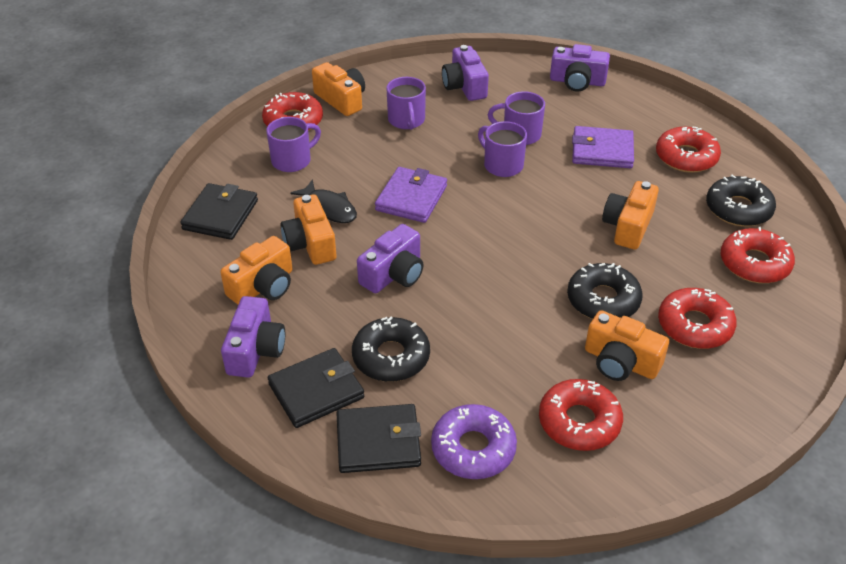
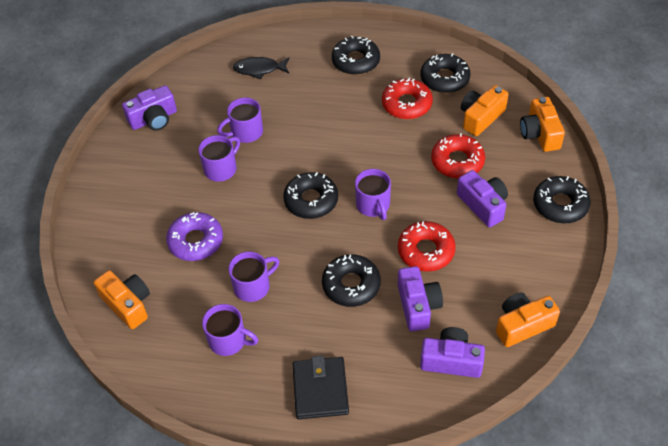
black donut: 3 -> 5
black wallet: 3 -> 1
orange camera: 5 -> 4
purple mug: 4 -> 5
purple wallet: 2 -> 0
red donut: 5 -> 3

